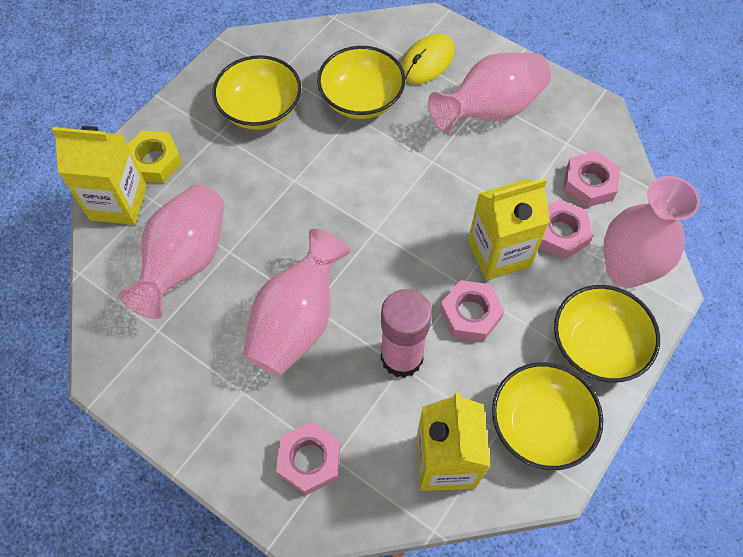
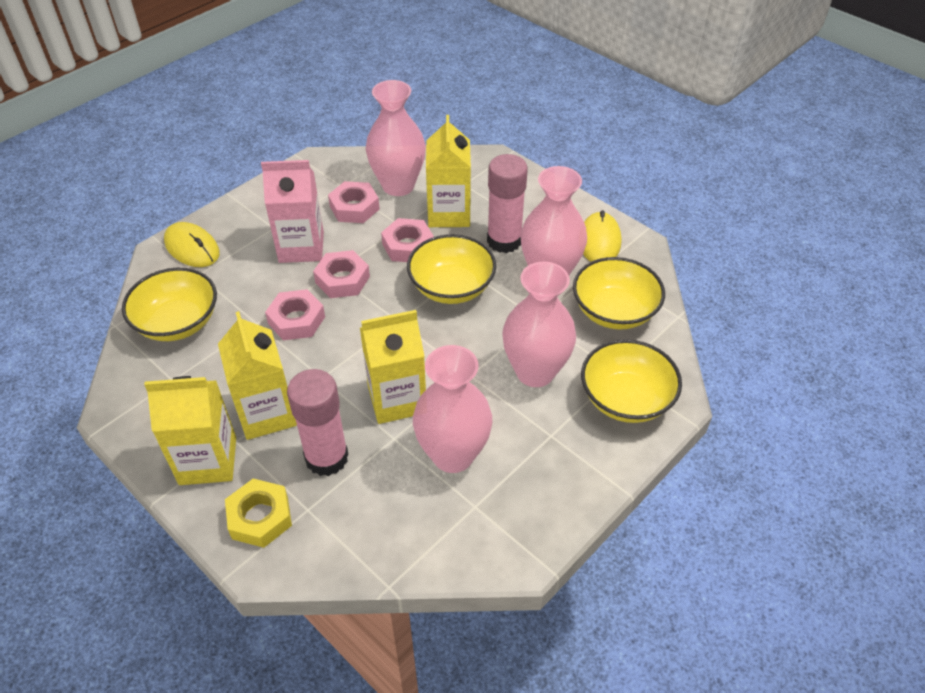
pink carton: 0 -> 1
pink glue stick: 1 -> 2
yellow carton: 3 -> 4
yellow mouse: 1 -> 2

